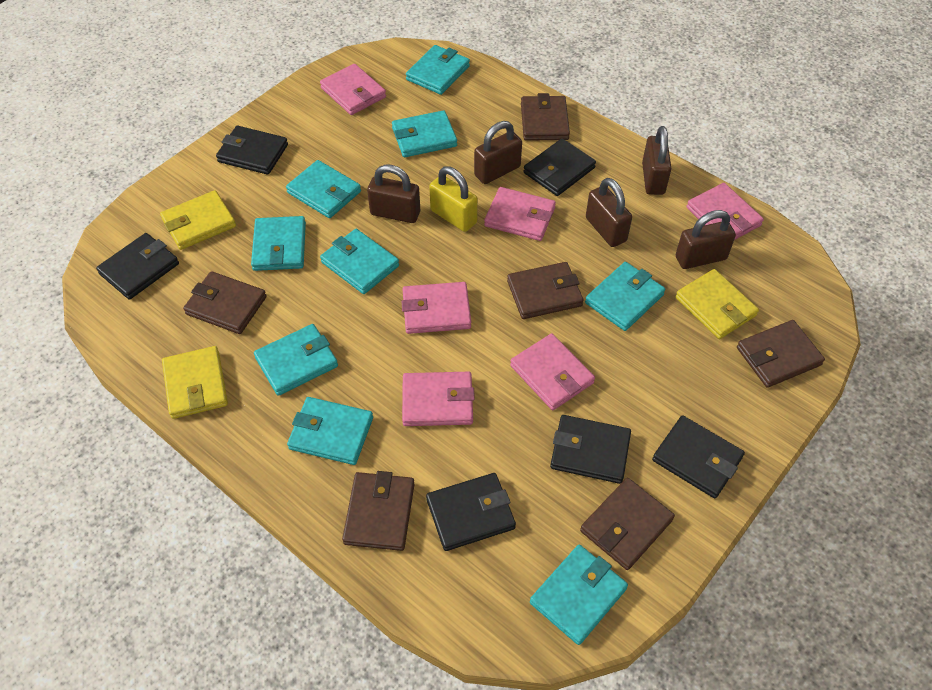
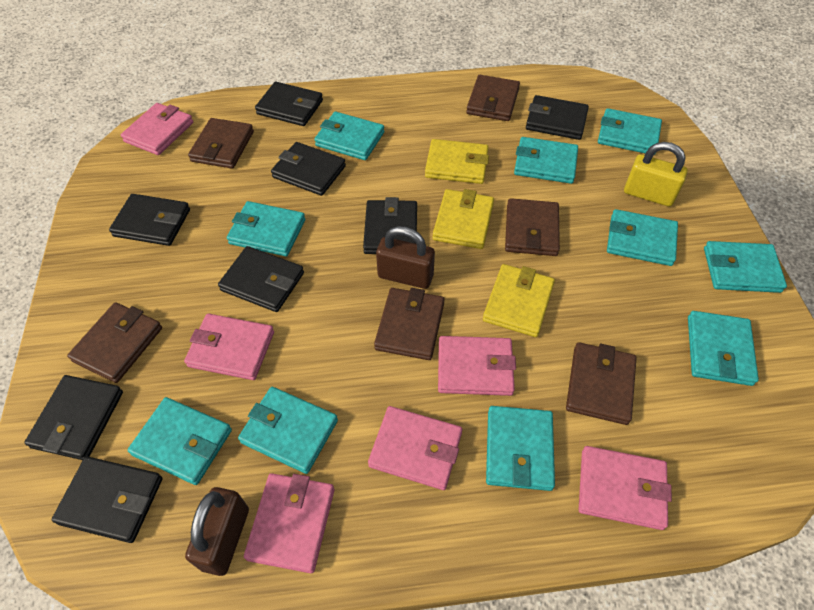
black wallet: 6 -> 8
brown padlock: 5 -> 2
turquoise wallet: 9 -> 10

